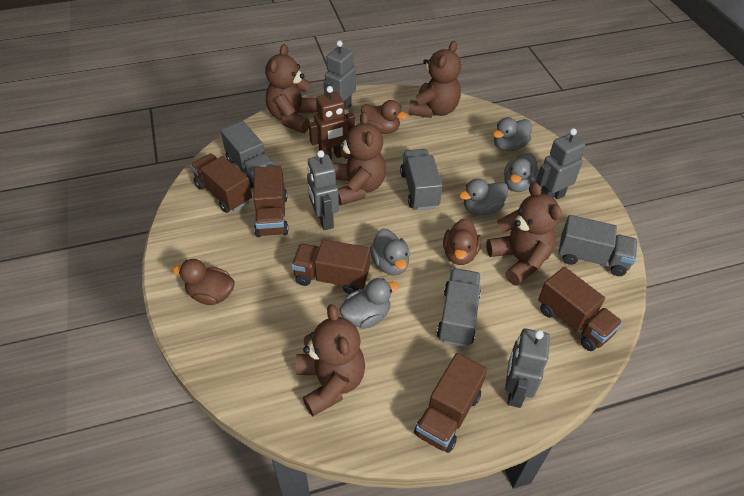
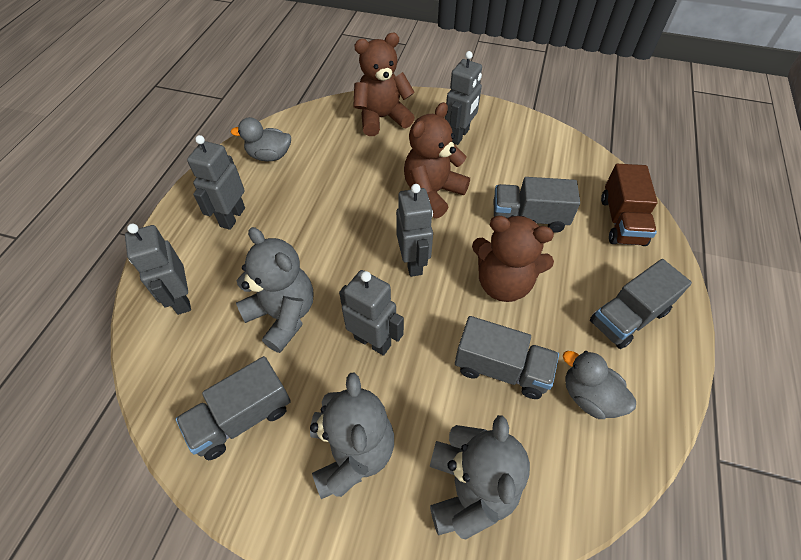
brown duck: 3 -> 0
brown robot: 1 -> 0
brown teddy bear: 5 -> 3
brown truck: 5 -> 1
grey duck: 5 -> 2
grey robot: 4 -> 5
grey teddy bear: 0 -> 3

